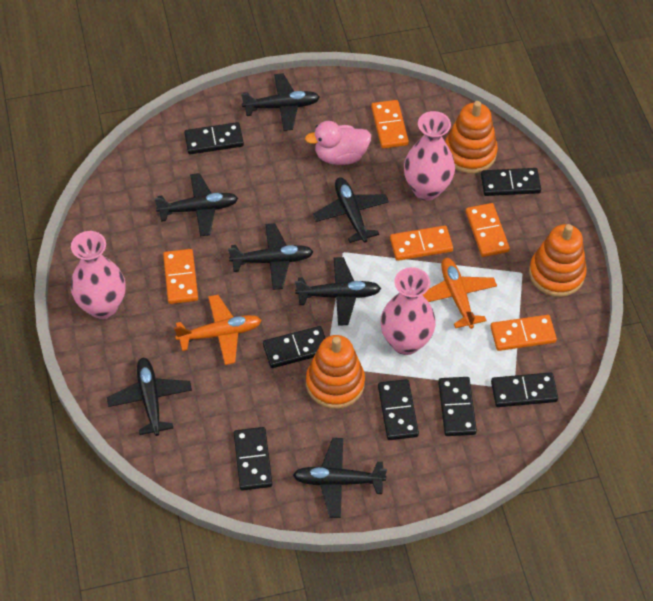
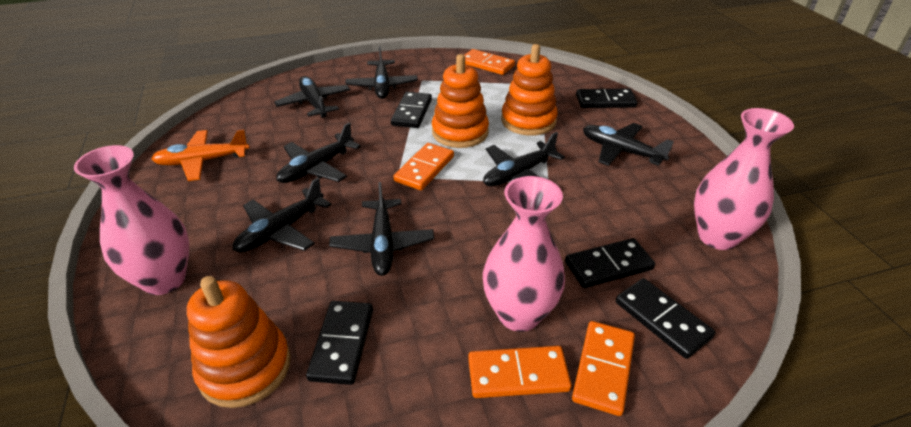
black domino: 7 -> 5
orange domino: 5 -> 4
orange plane: 2 -> 1
pink duck: 1 -> 0

